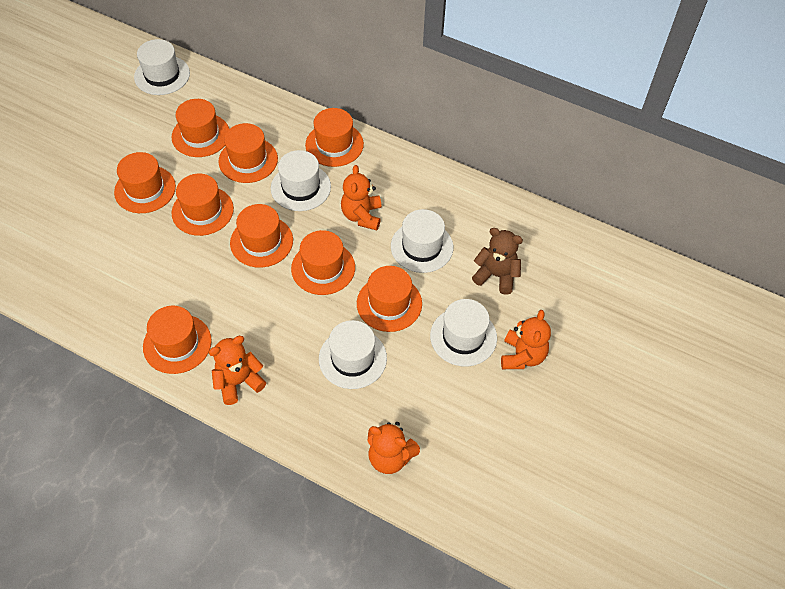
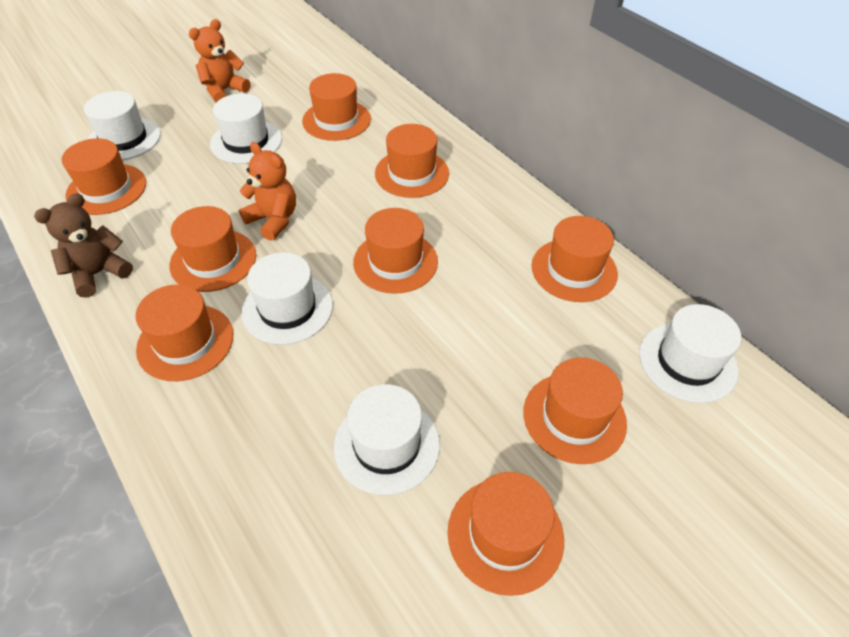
orange teddy bear: 4 -> 2

